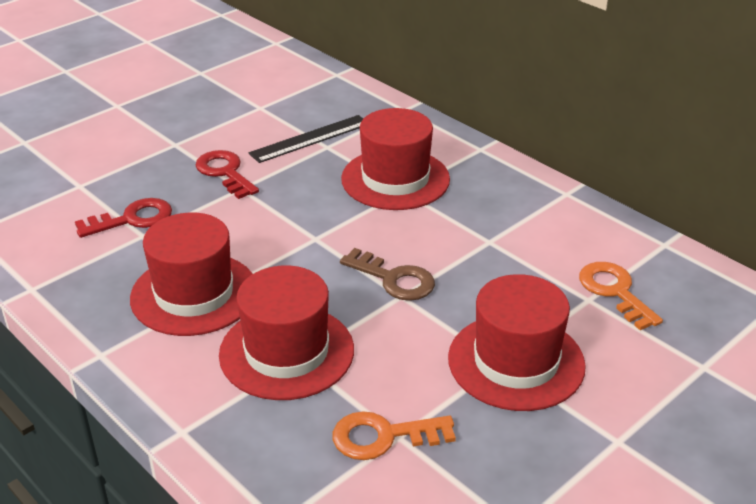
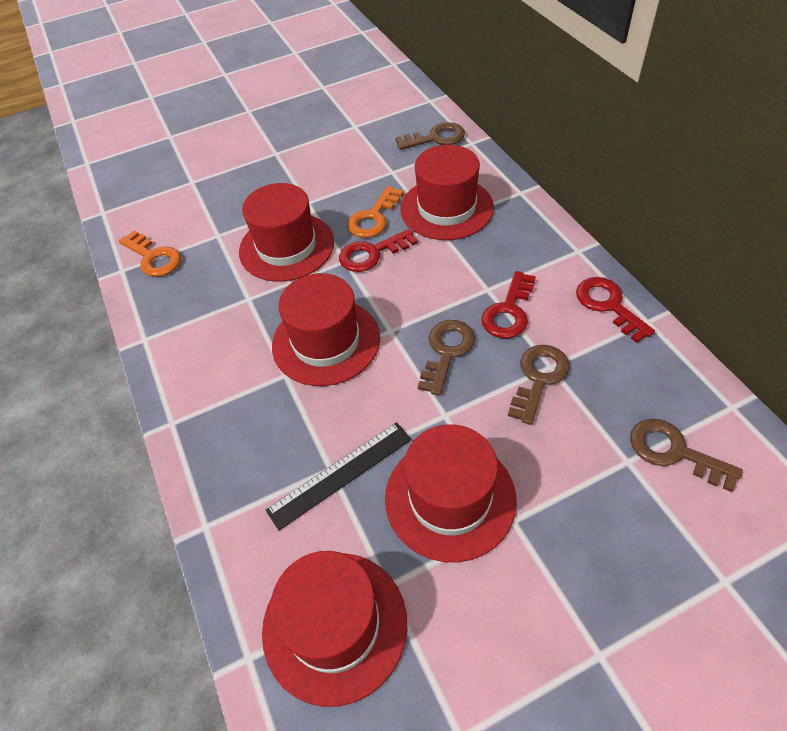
brown key: 1 -> 4
red hat: 4 -> 5
red key: 2 -> 3

